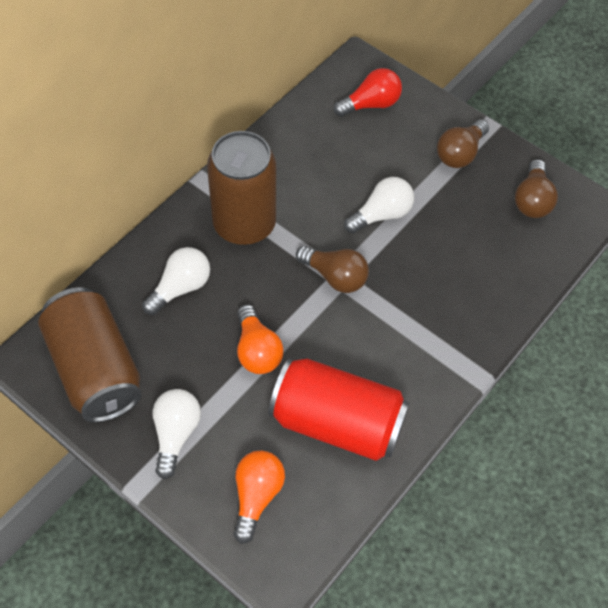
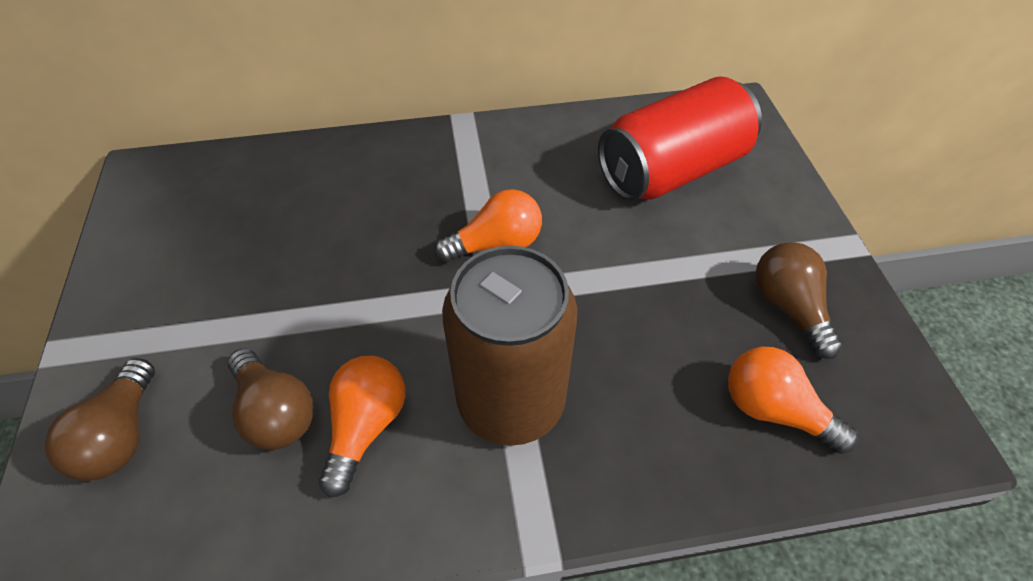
brown can: 2 -> 1
orange light bulb: 2 -> 3
red light bulb: 1 -> 0
white light bulb: 3 -> 0

